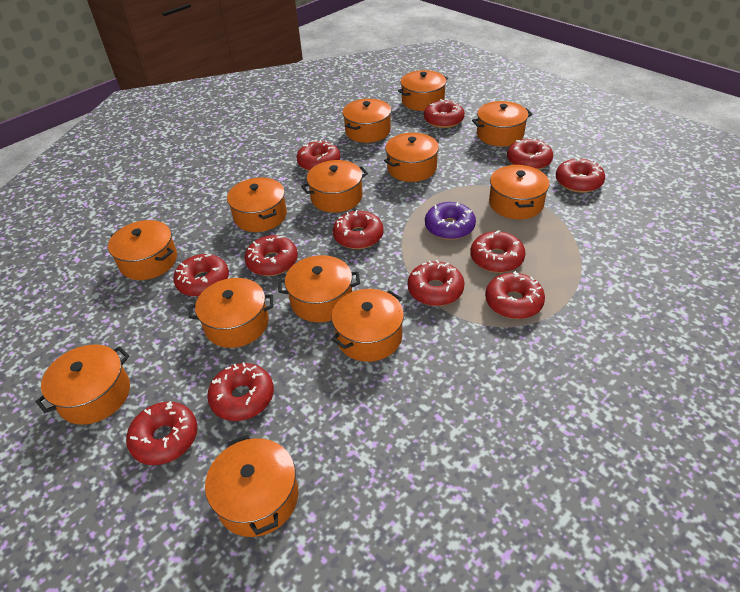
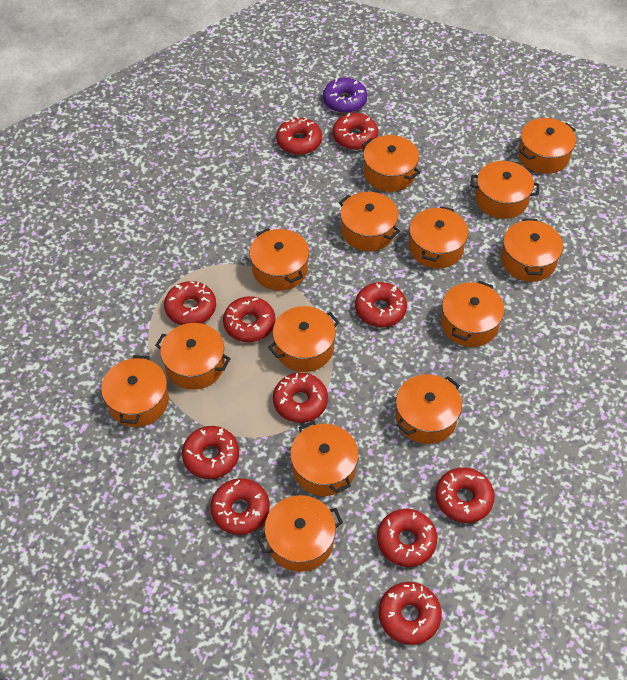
orange pot: 13 -> 14
red donut: 12 -> 11

